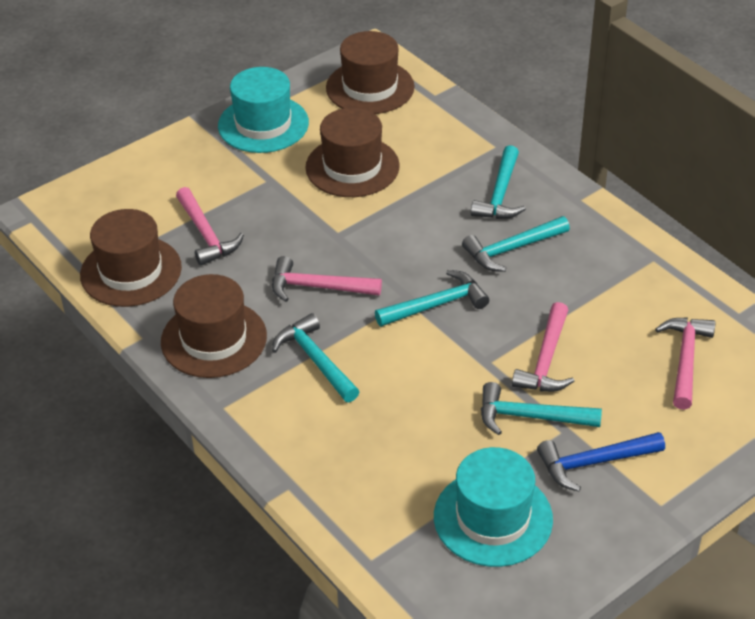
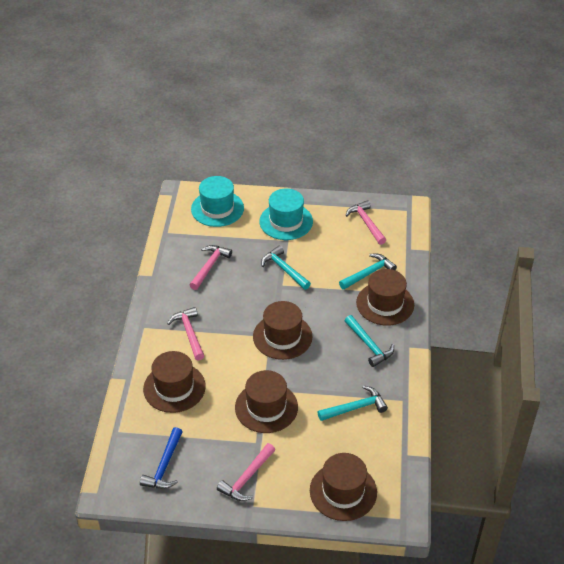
brown hat: 4 -> 5
turquoise hammer: 5 -> 4

